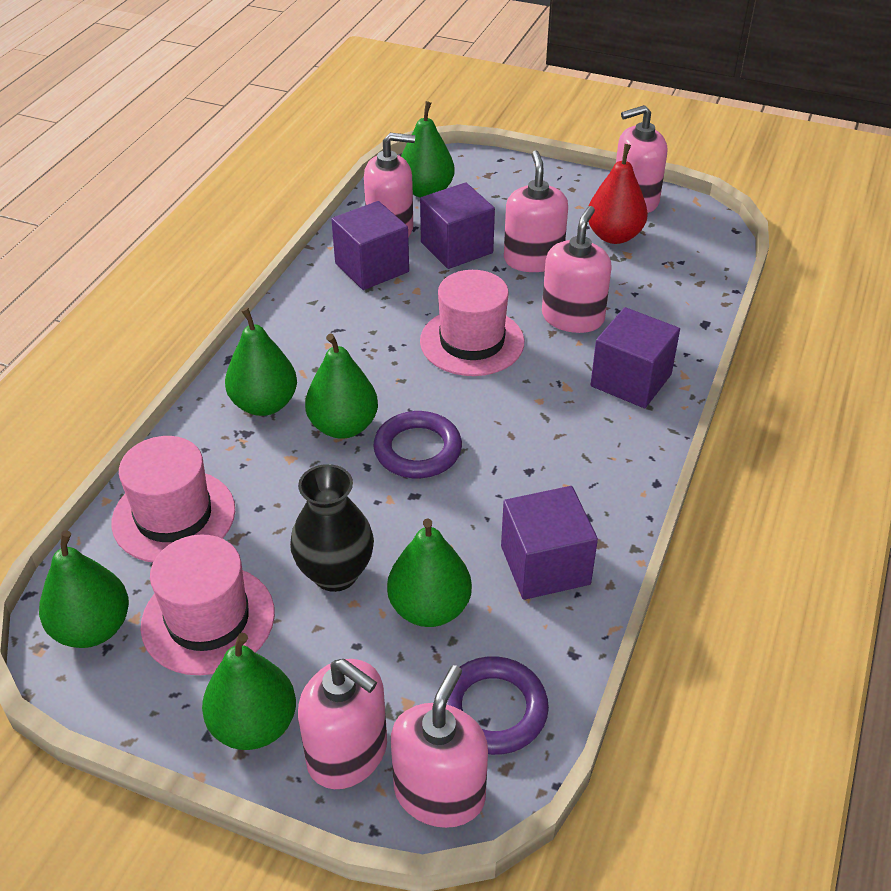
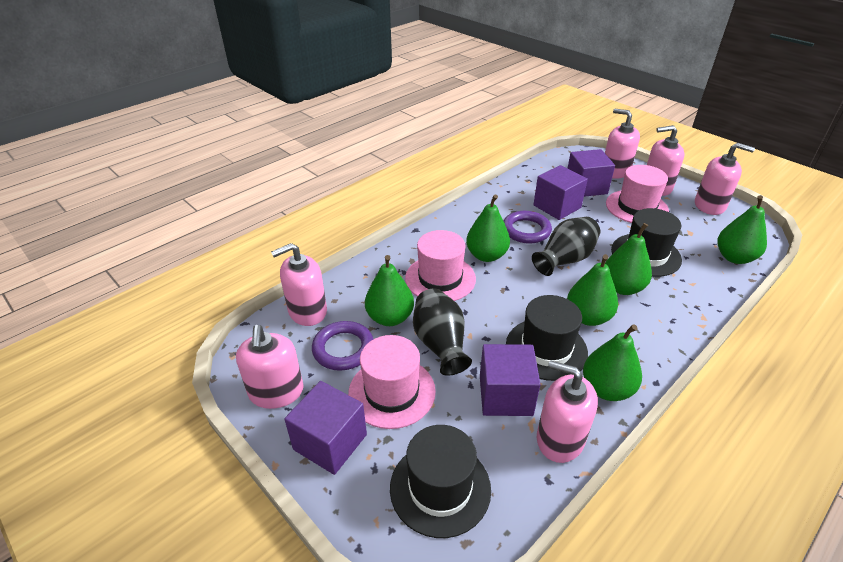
black hat: 0 -> 3
black vase: 1 -> 2
red pear: 1 -> 0

